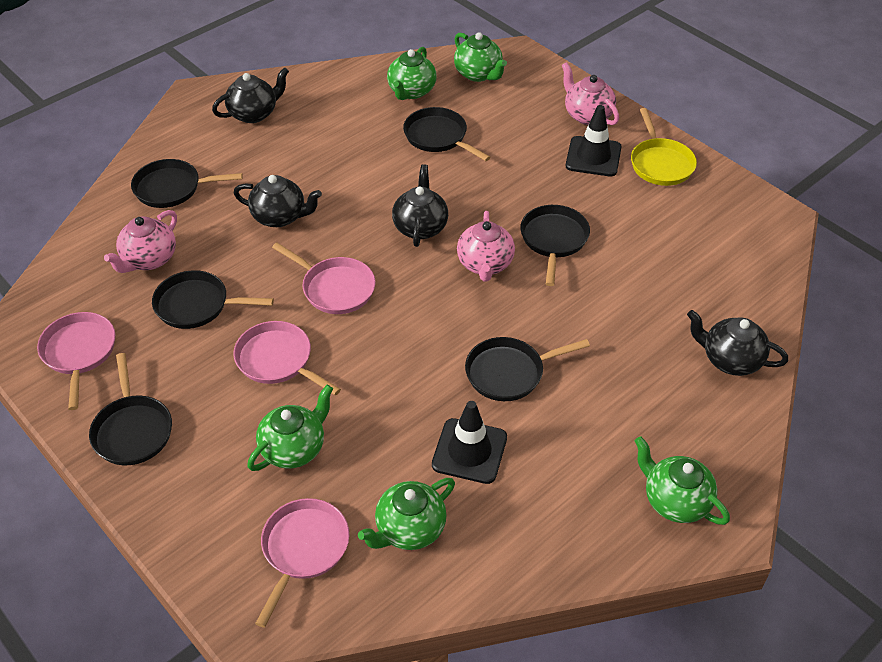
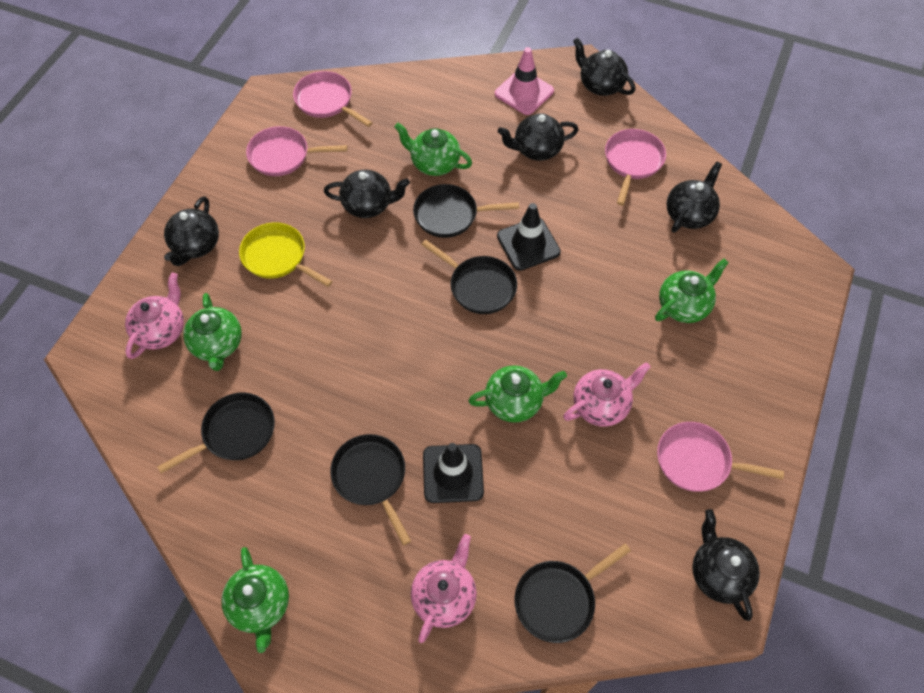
black pan: 6 -> 5
black teapot: 4 -> 6
pink traffic cone: 0 -> 1

